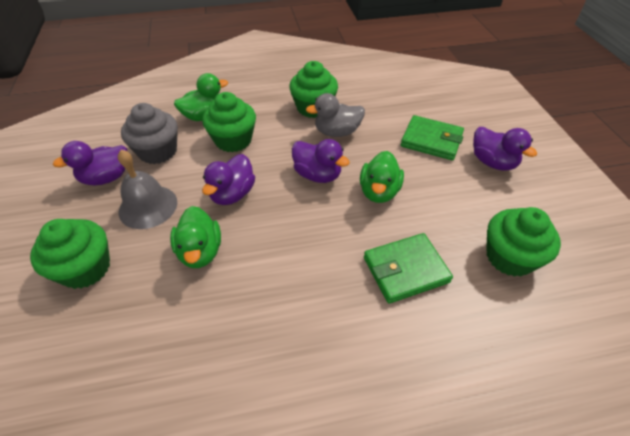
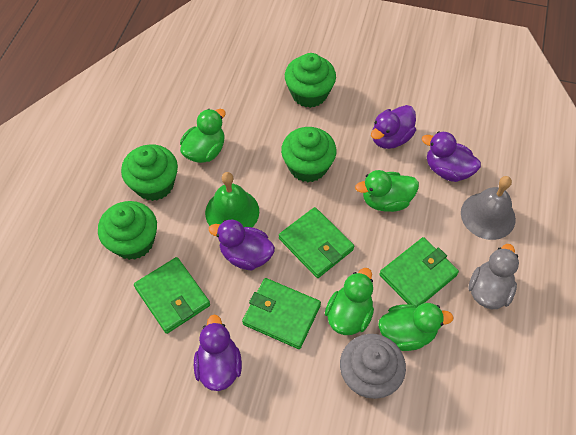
green bell: 0 -> 1
green duck: 3 -> 4
green wallet: 2 -> 4

